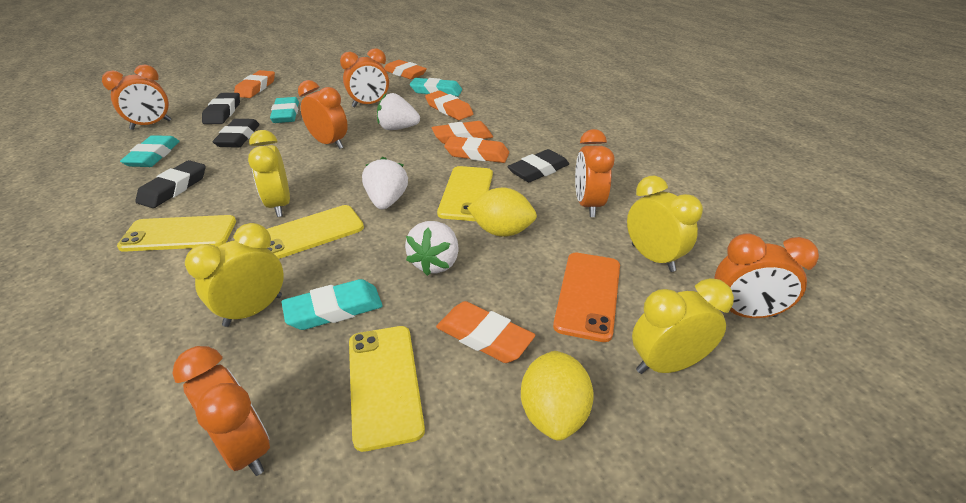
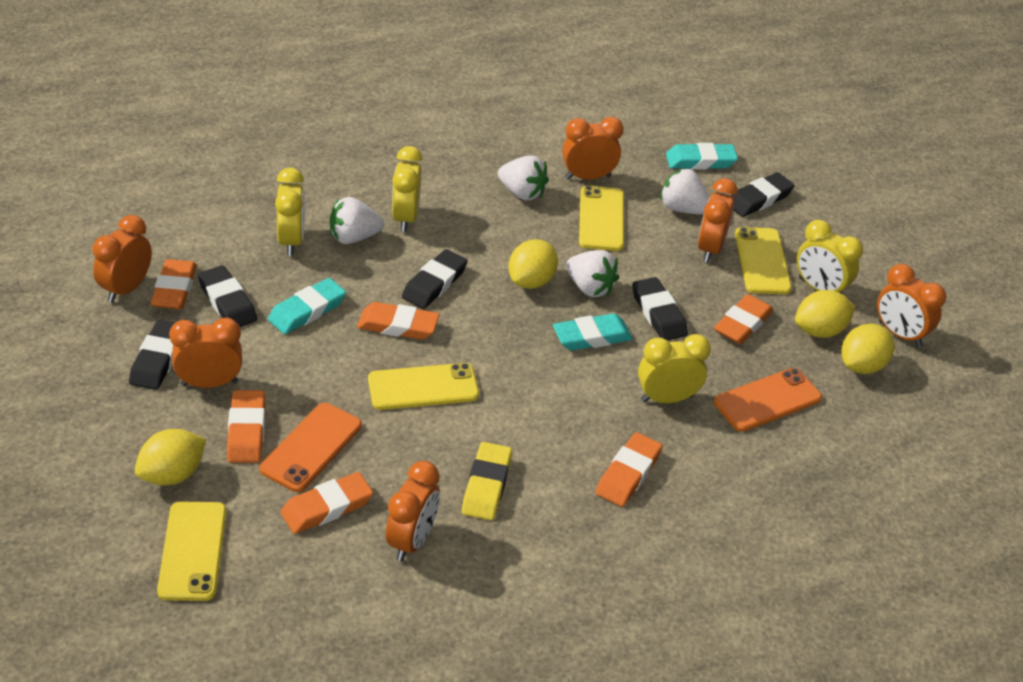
black eraser: 4 -> 5
orange phone: 1 -> 2
turquoise eraser: 4 -> 3
white strawberry: 3 -> 4
yellow eraser: 0 -> 1
yellow lemon: 2 -> 4

